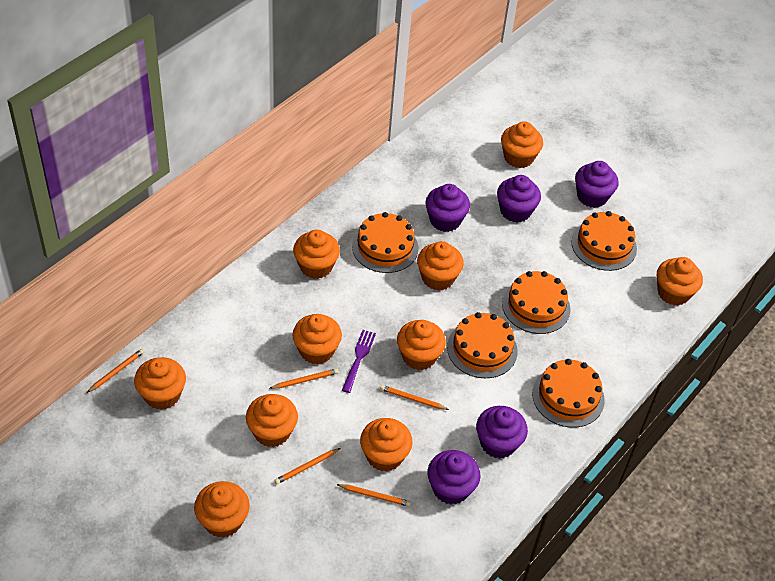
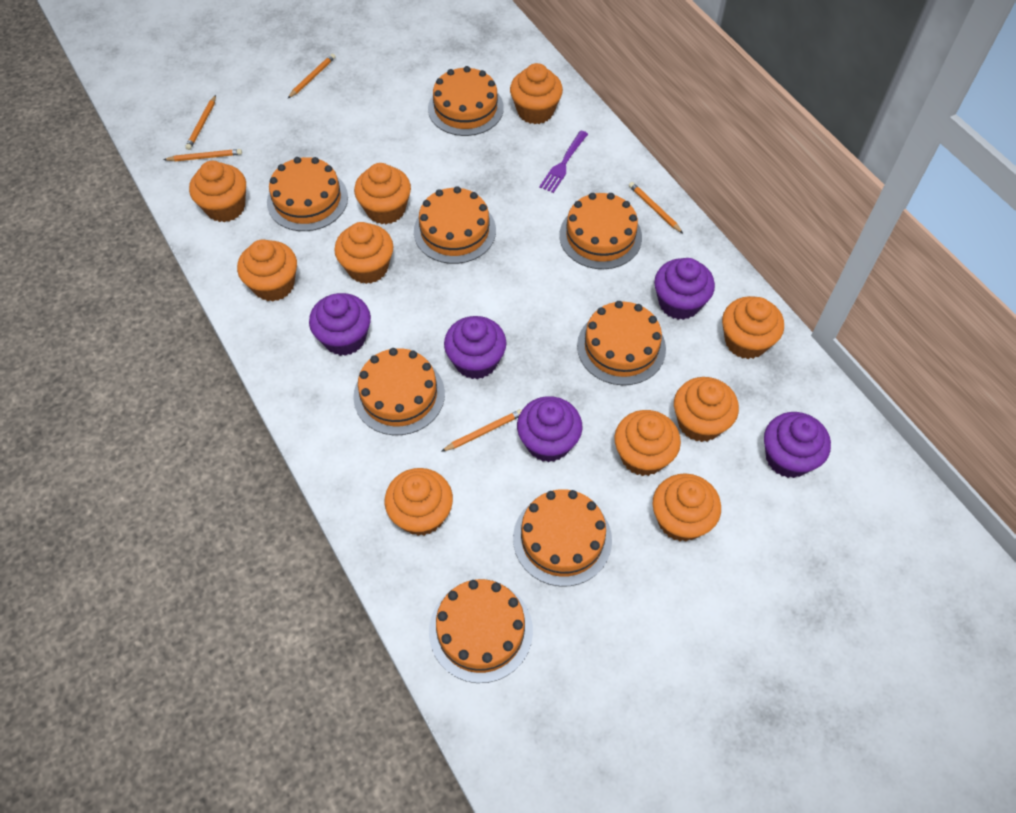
orange cake: 5 -> 8

